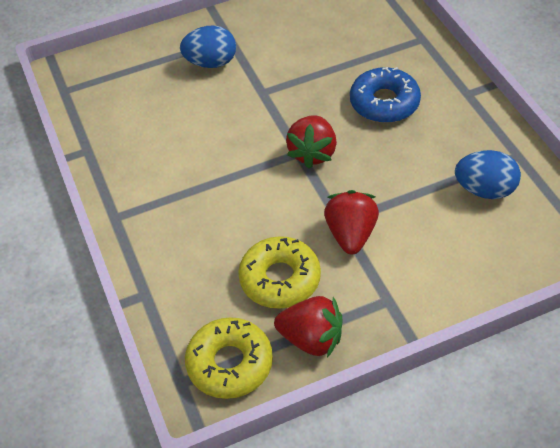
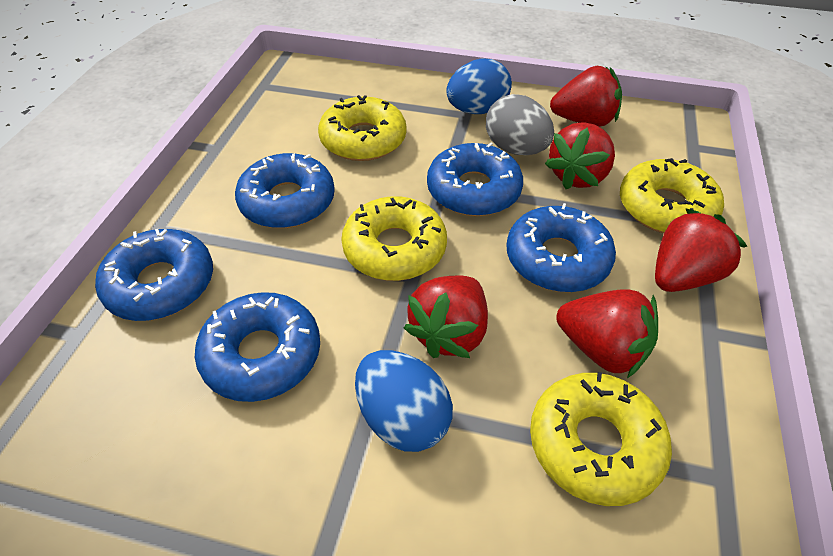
blue donut: 1 -> 5
grey egg: 0 -> 1
red strawberry: 3 -> 5
yellow donut: 2 -> 4

